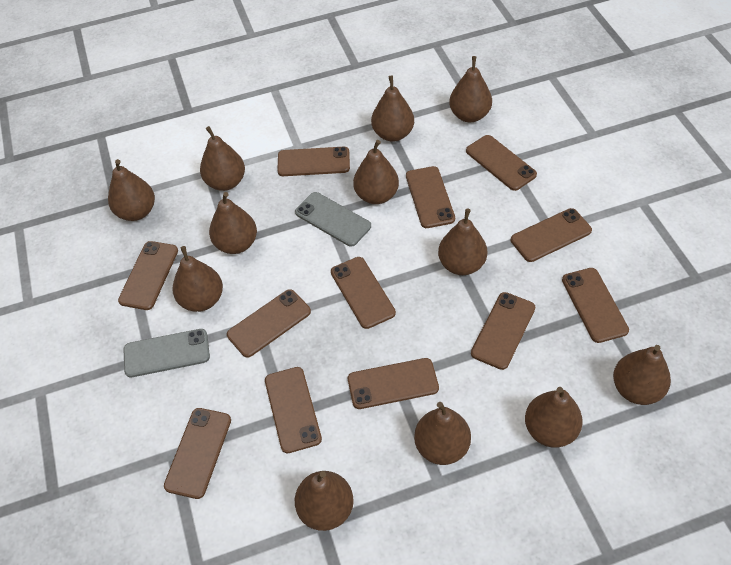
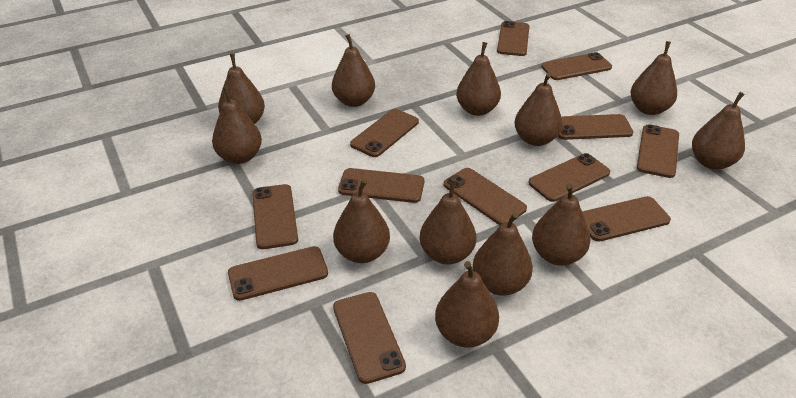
grey phone: 2 -> 0

